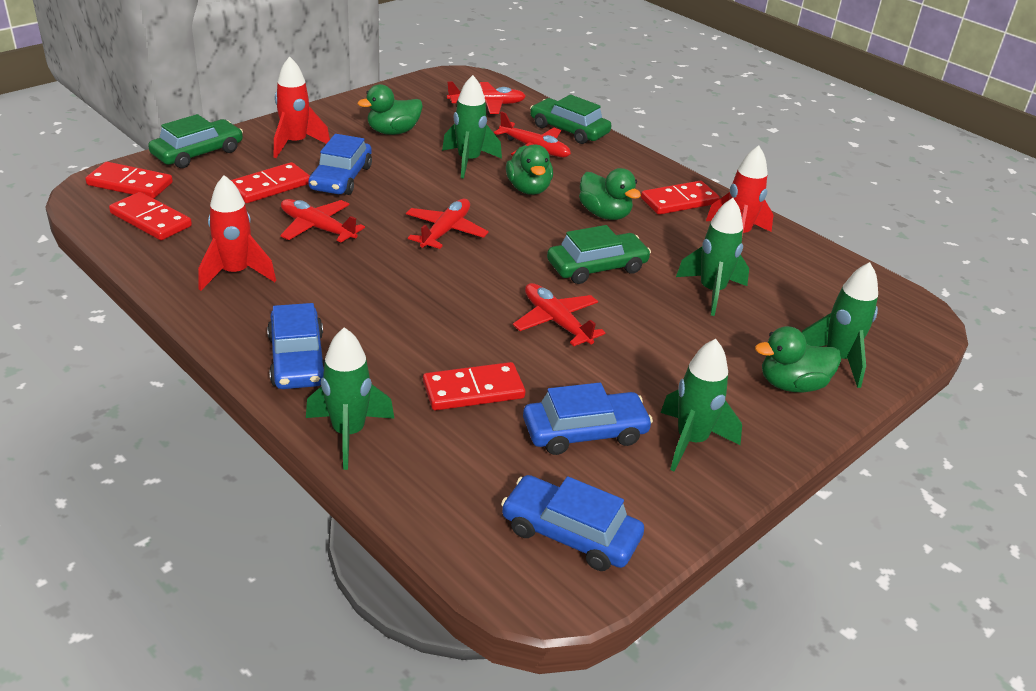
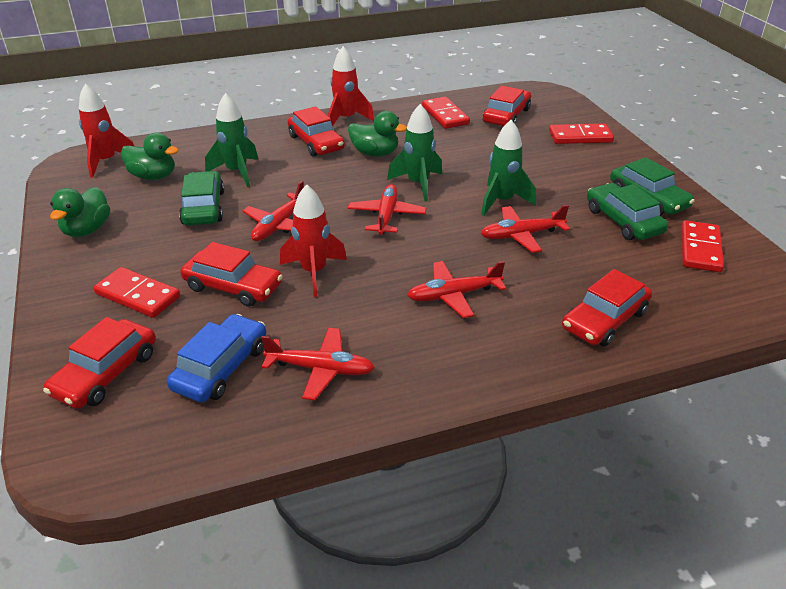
blue car: 4 -> 1
green duck: 4 -> 3
green rocket: 5 -> 3
red car: 0 -> 5
red domino: 5 -> 4

